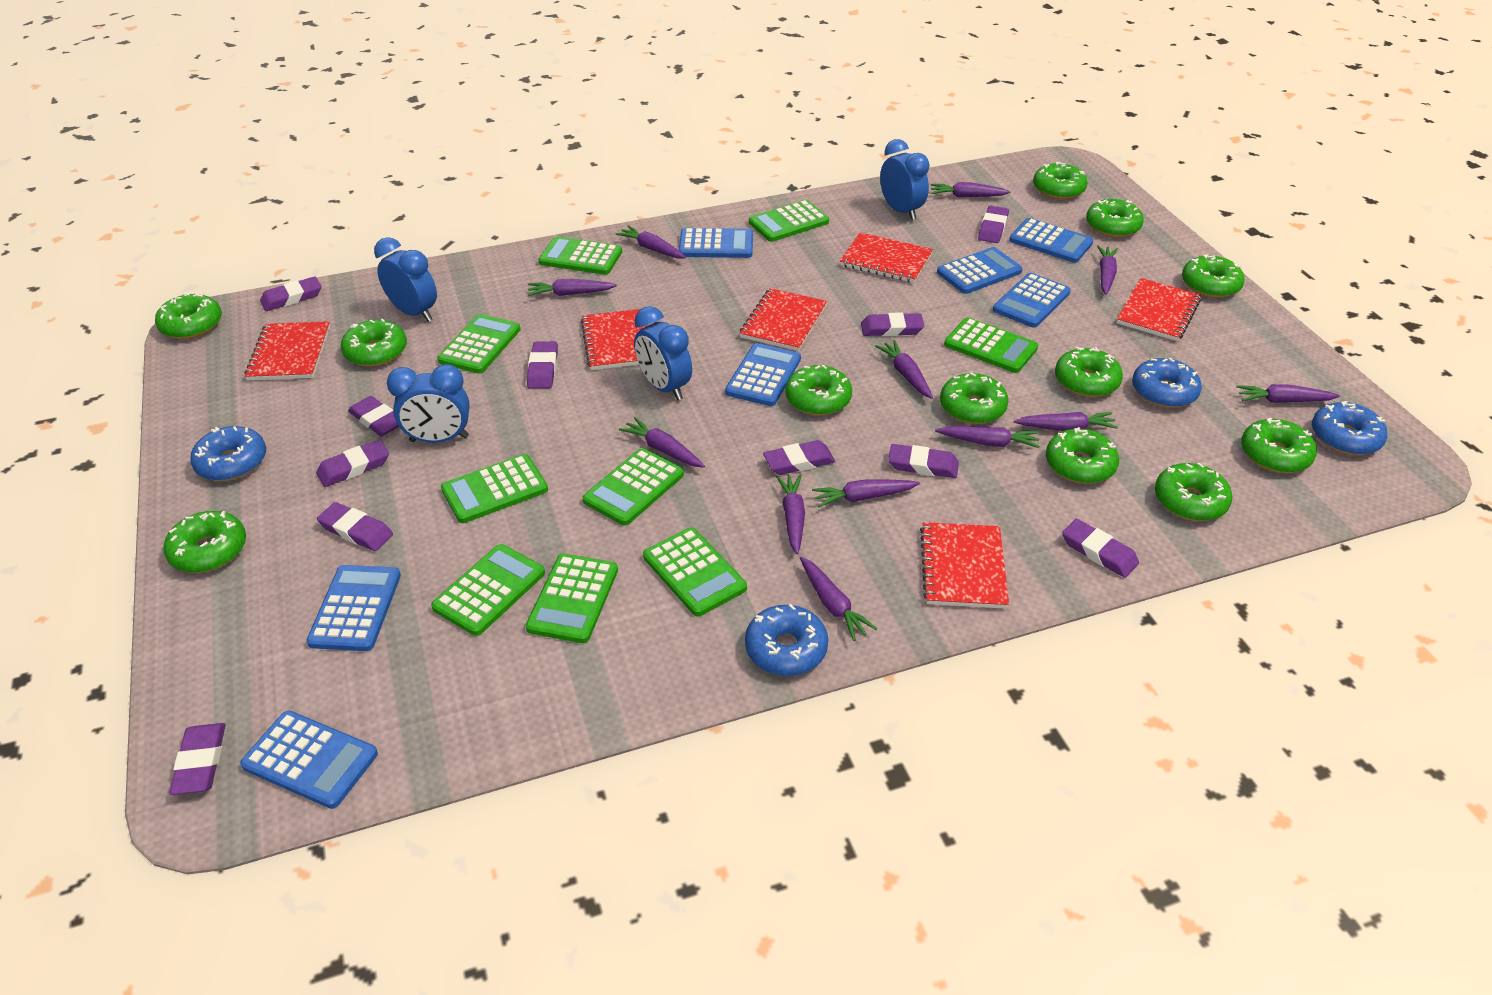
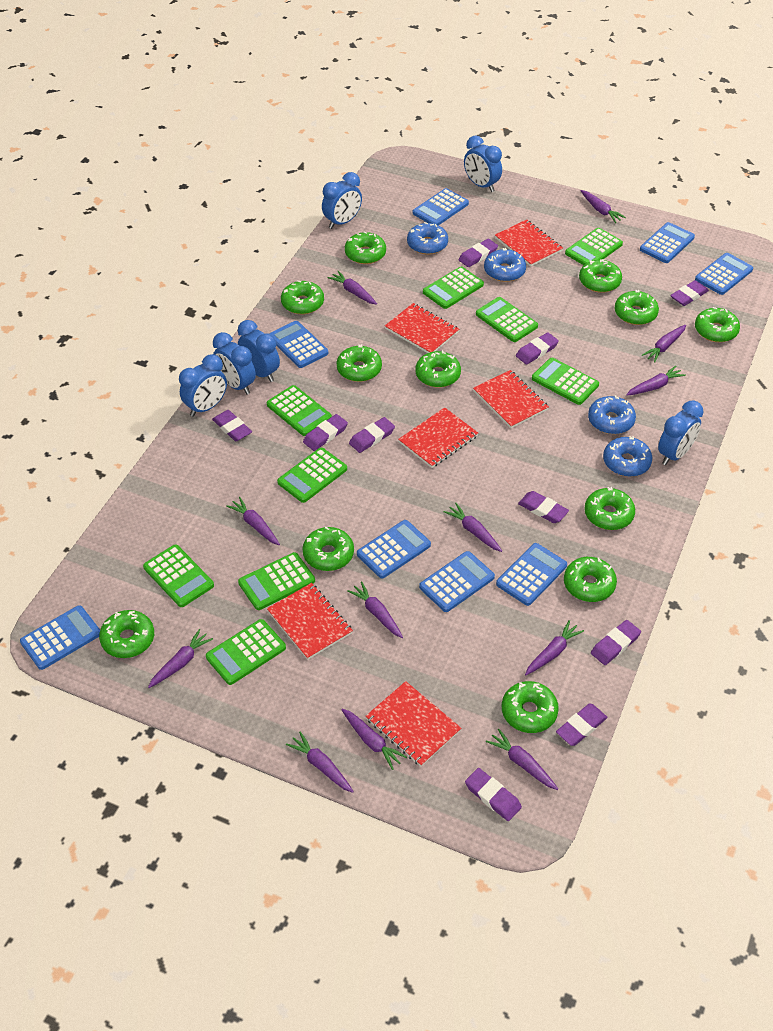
blue calculator: 7 -> 8
blue clock: 4 -> 6
purple eraser: 11 -> 10

